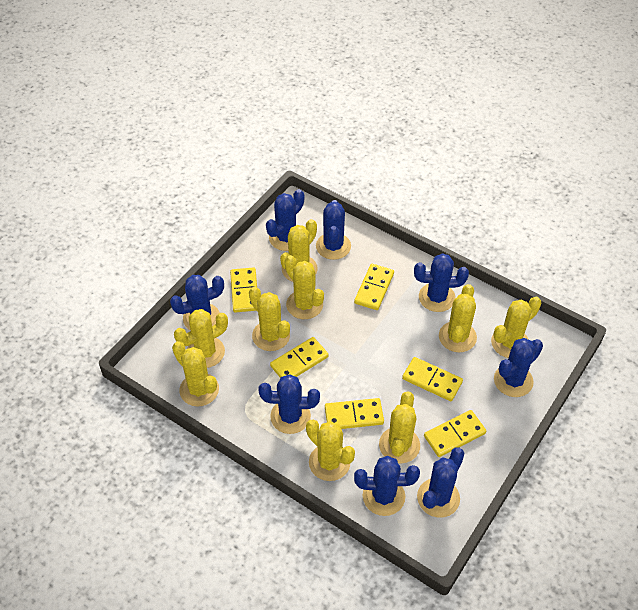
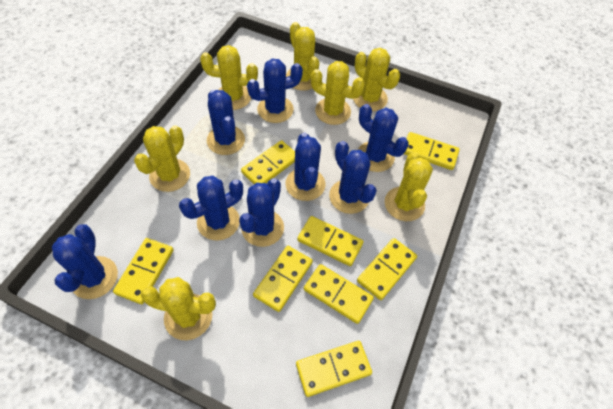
yellow cactus: 9 -> 7
yellow domino: 6 -> 8

